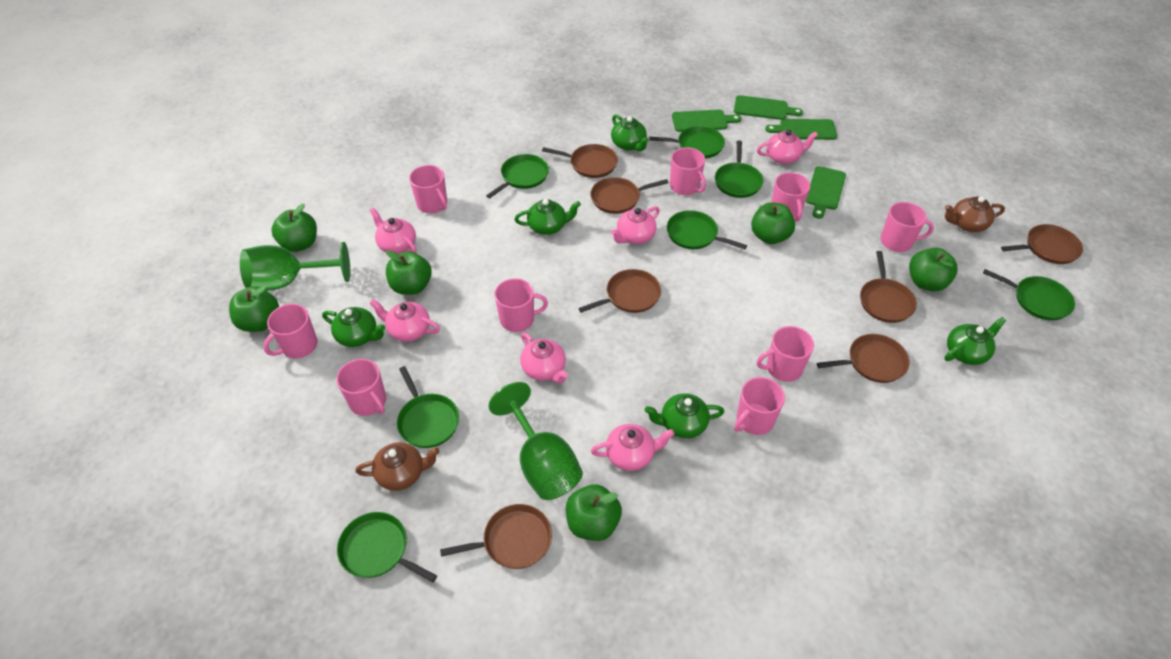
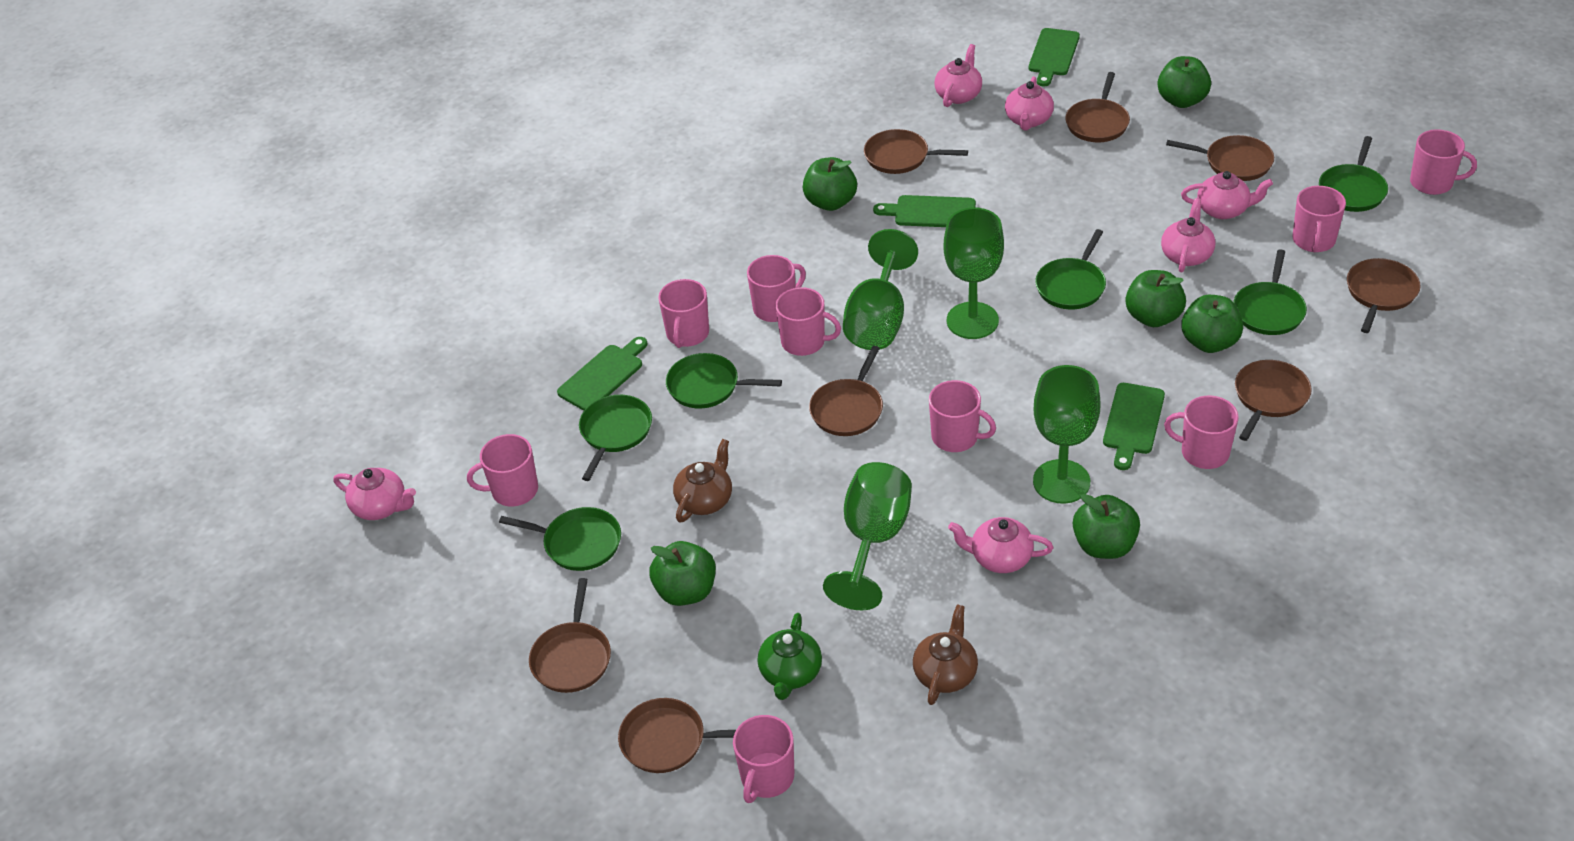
brown pan: 7 -> 8
green goblet: 2 -> 4
green pan: 7 -> 6
green teapot: 5 -> 1

